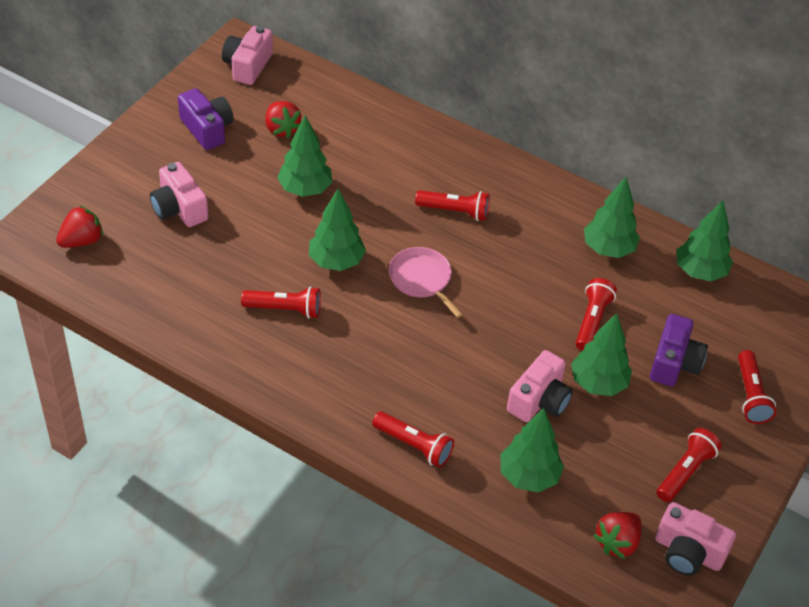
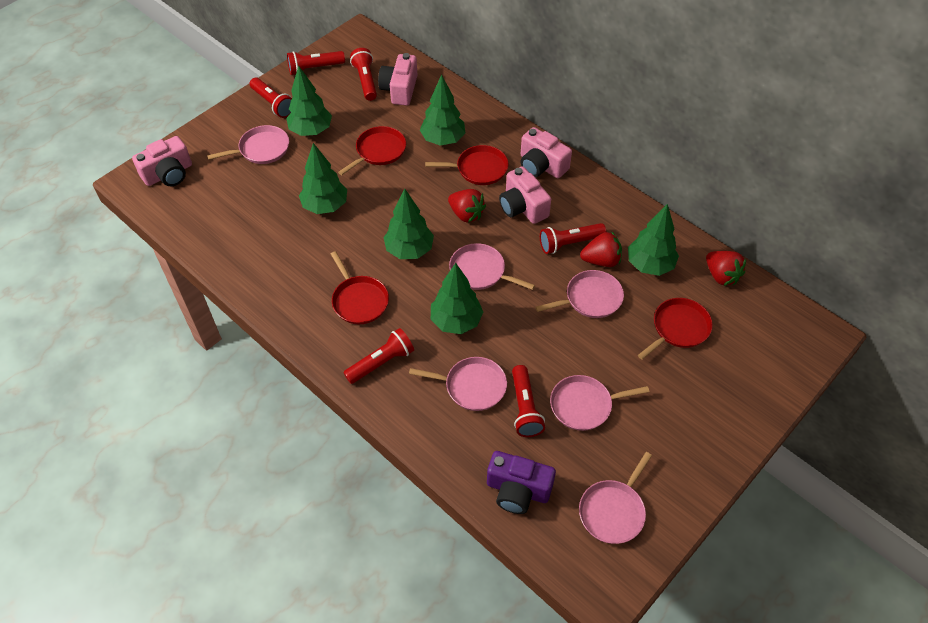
pink pan: 1 -> 6
purple camera: 2 -> 1
red pan: 0 -> 4

